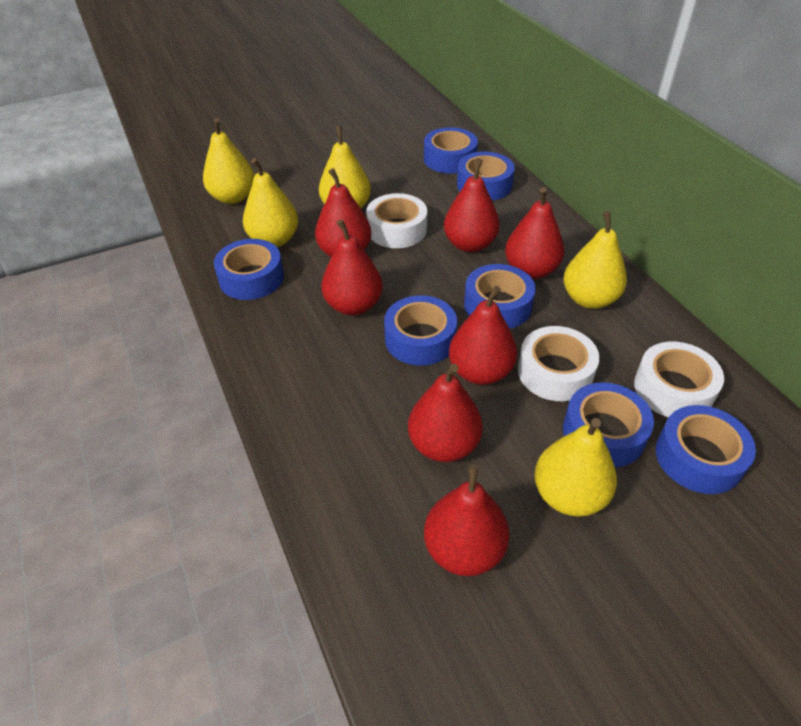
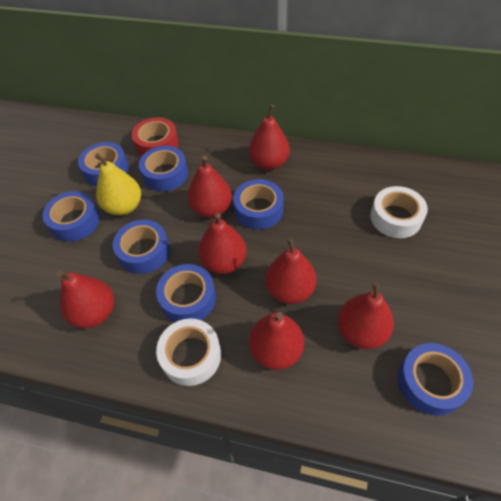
red tape: 0 -> 1
white tape: 3 -> 2
yellow pear: 5 -> 1

